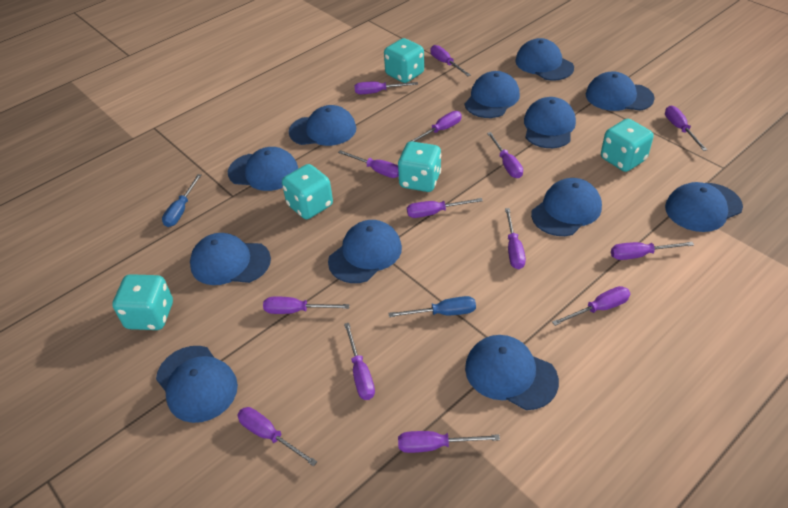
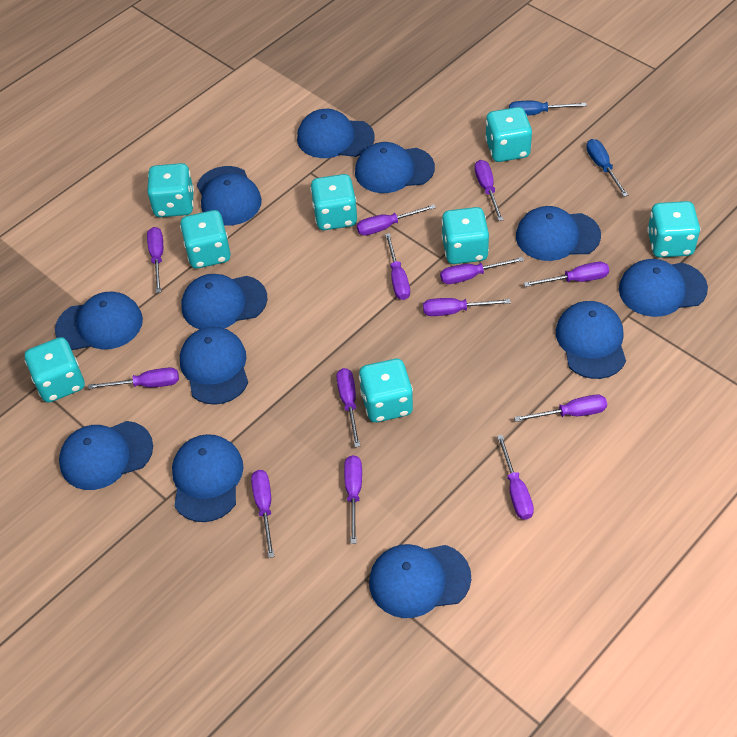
purple screwdriver: 14 -> 13
turquoise dice: 5 -> 8

